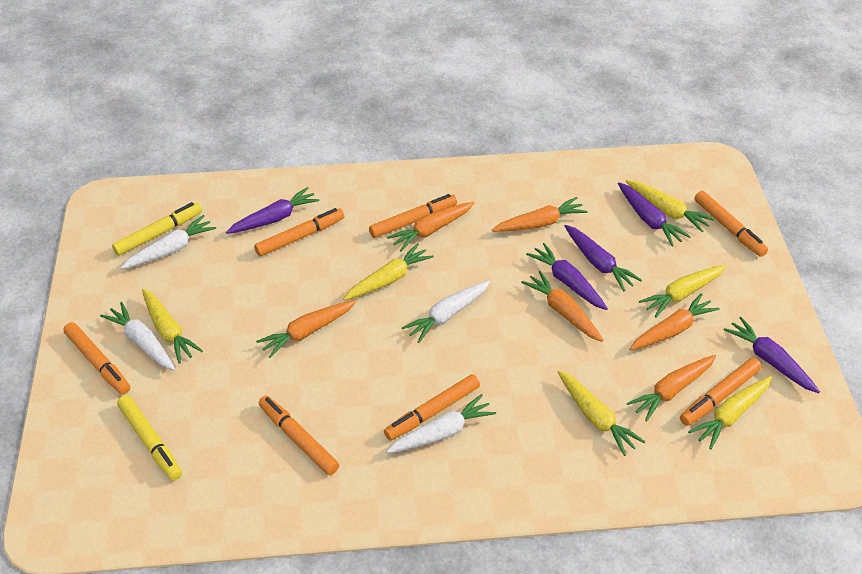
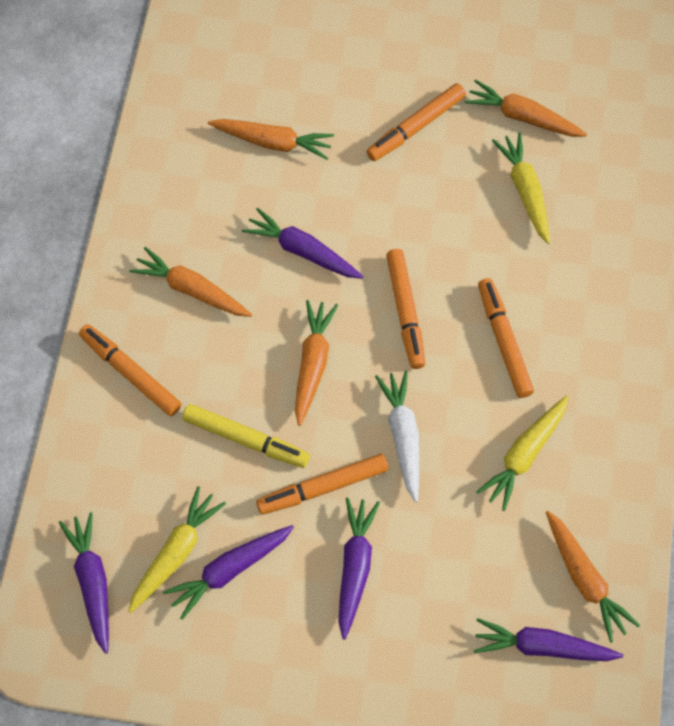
orange carrot: 6 -> 5
orange marker: 7 -> 5
white carrot: 4 -> 1
yellow carrot: 6 -> 3
yellow marker: 2 -> 1

